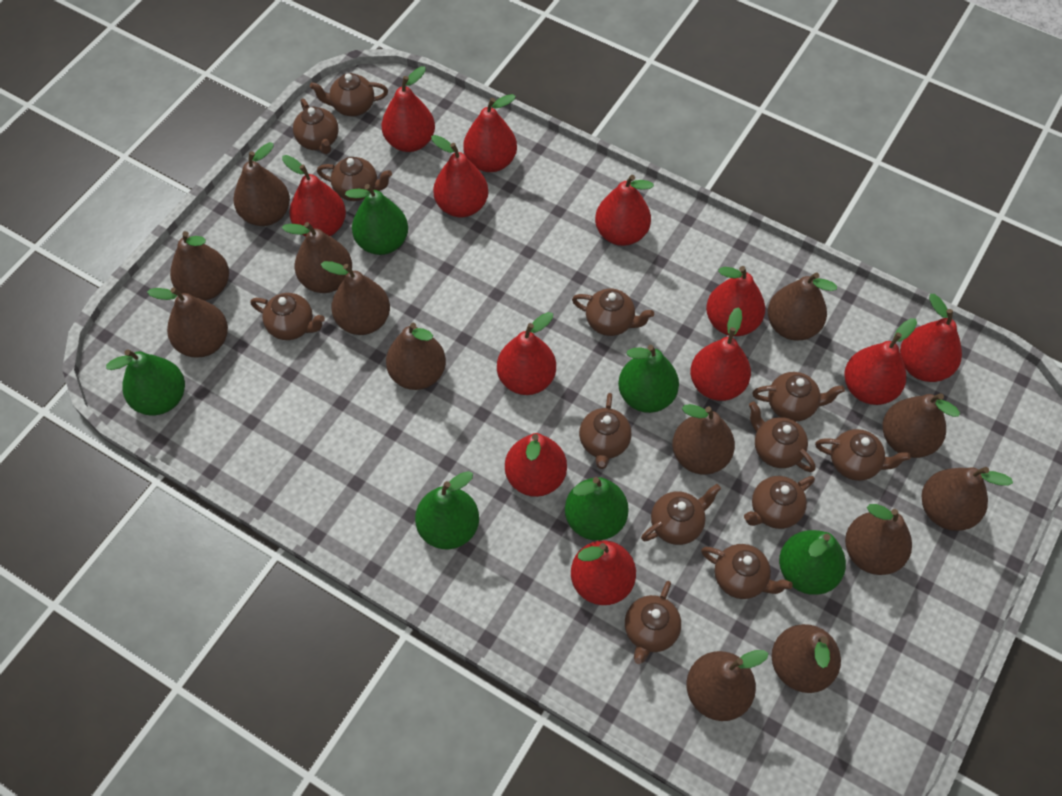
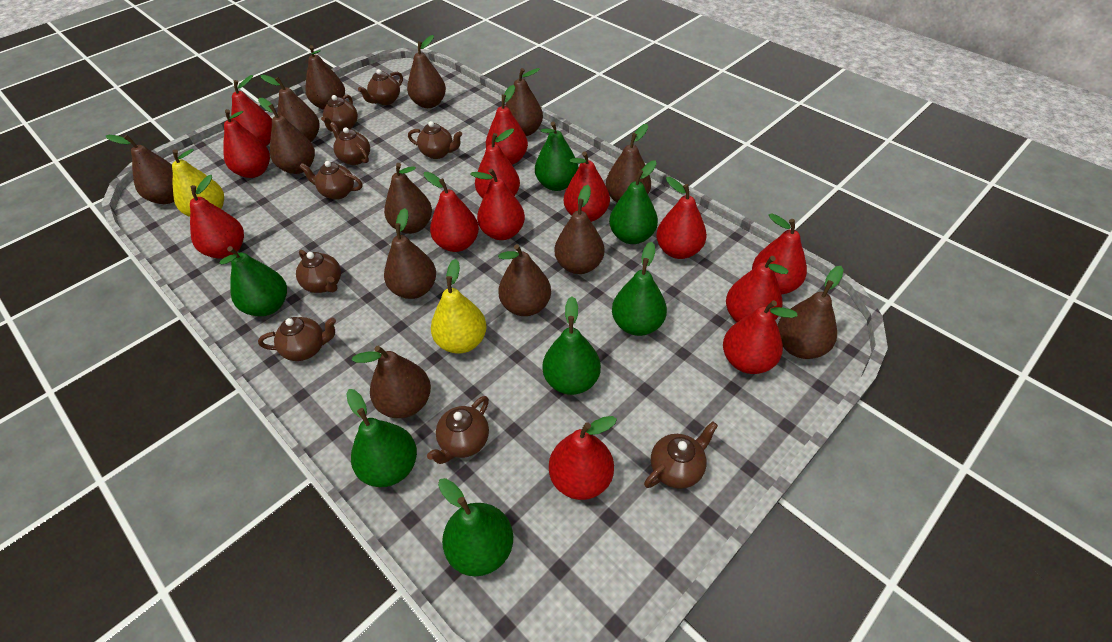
brown teapot: 13 -> 9
green pear: 6 -> 7
red pear: 12 -> 13
yellow pear: 0 -> 2

